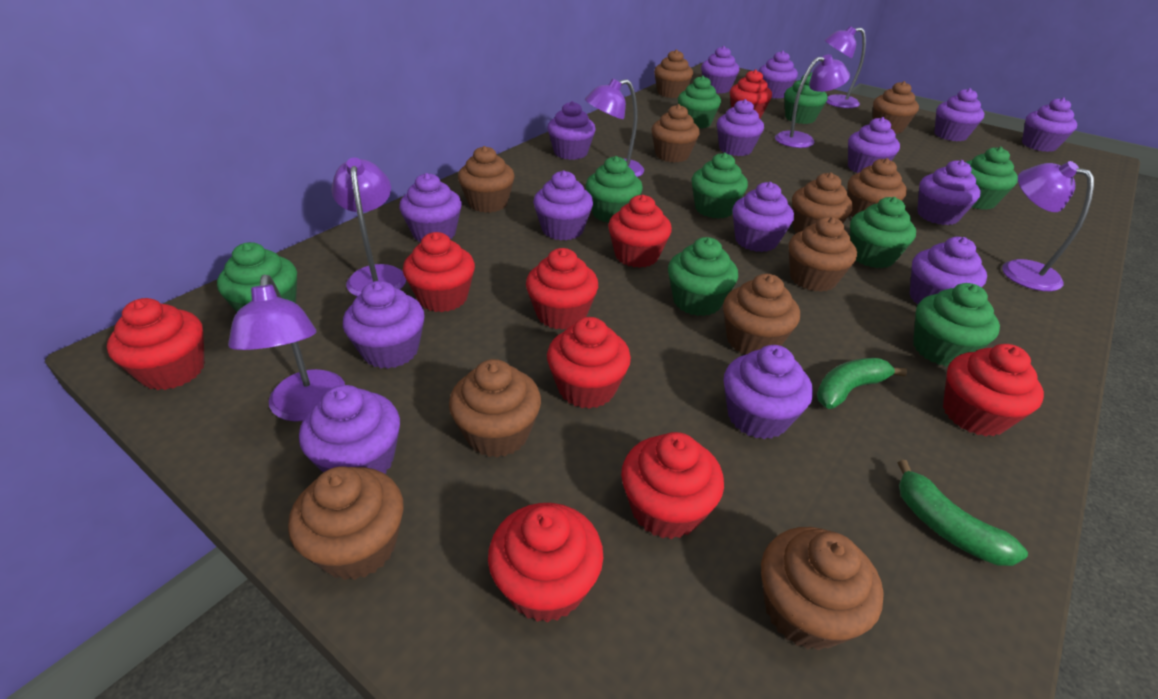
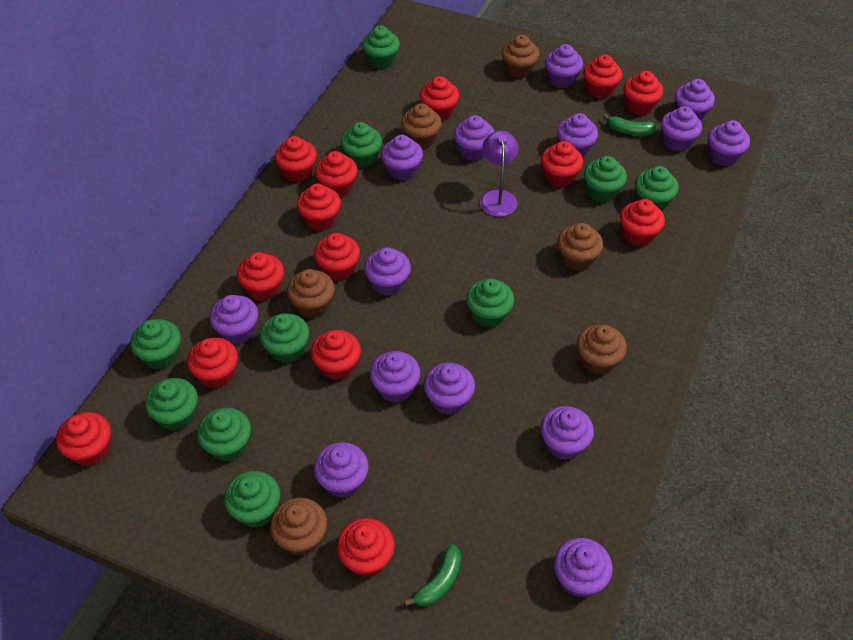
brown cupcake: 11 -> 6
green cupcake: 9 -> 10
purple cupcake: 15 -> 14
purple lamp: 6 -> 1
red cupcake: 9 -> 14

